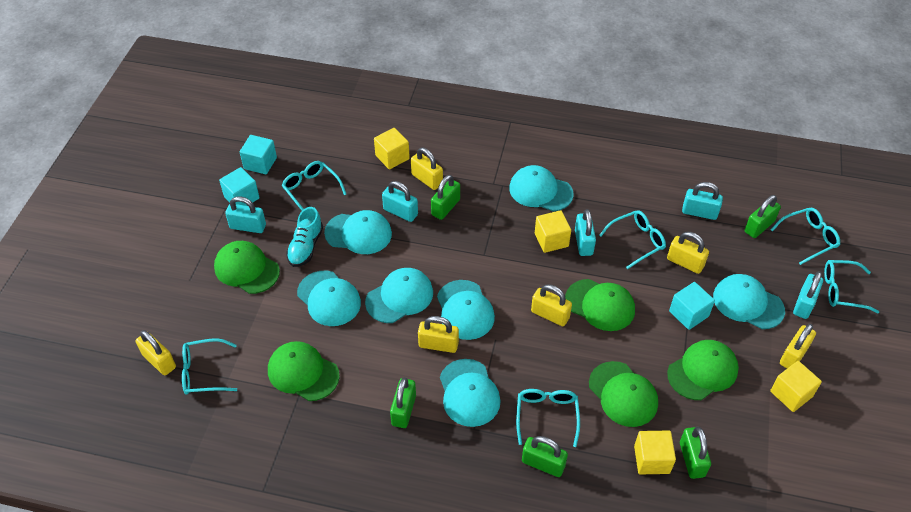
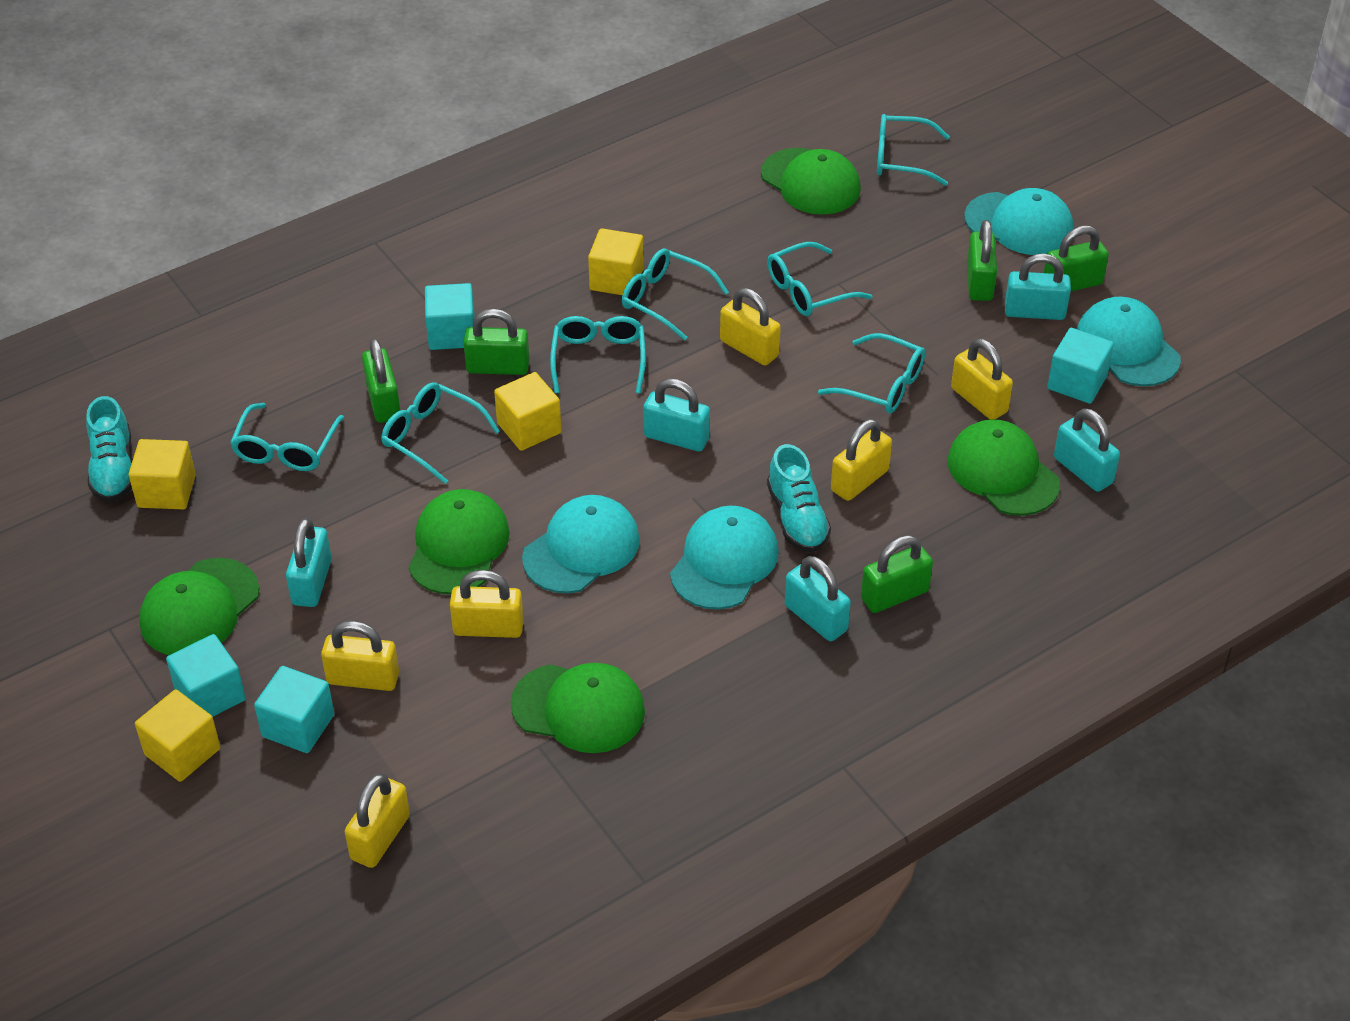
turquoise cap: 7 -> 4
turquoise cube: 3 -> 4
turquoise glasses: 6 -> 7
turquoise shoe: 1 -> 2

